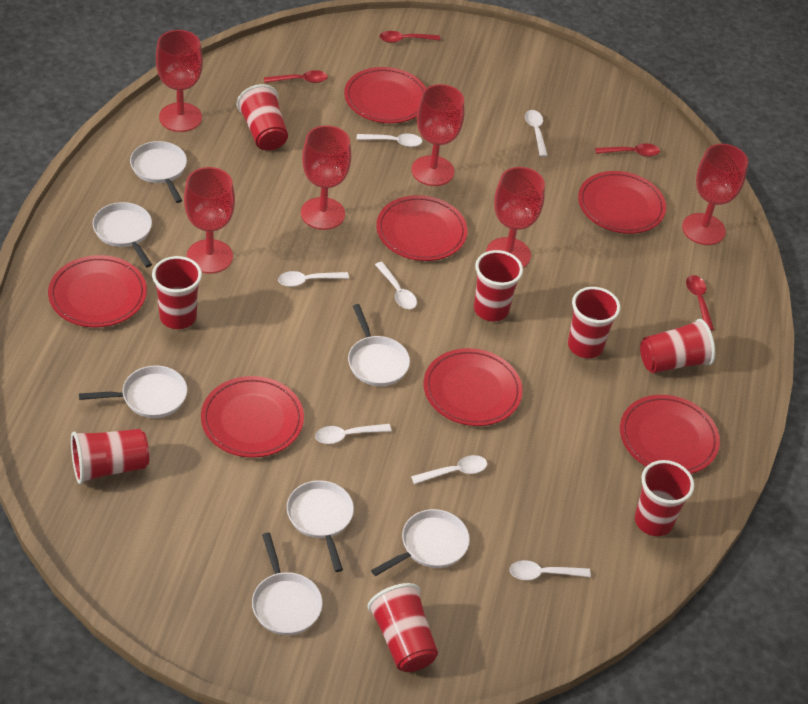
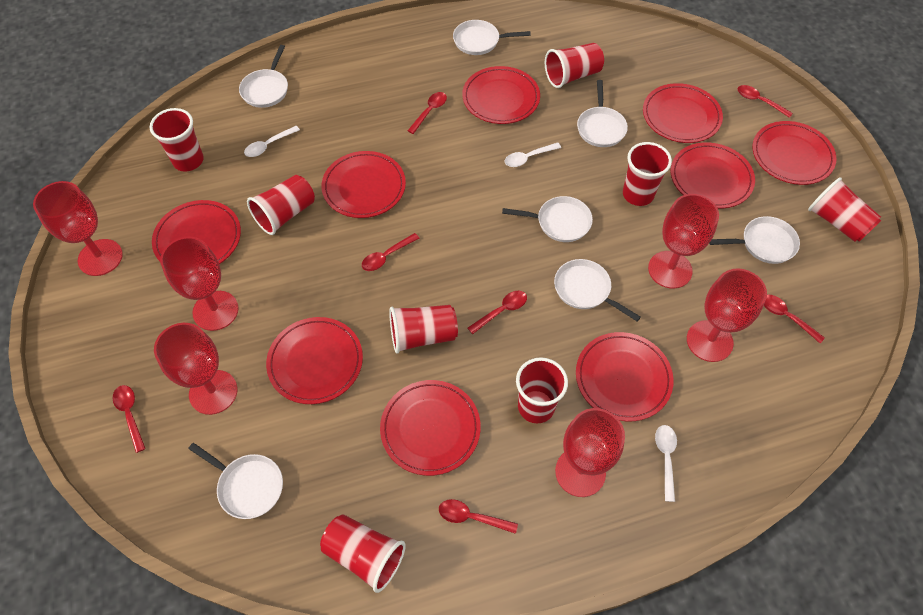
red plate: 7 -> 9
red spoon: 4 -> 7
white spoon: 7 -> 3

